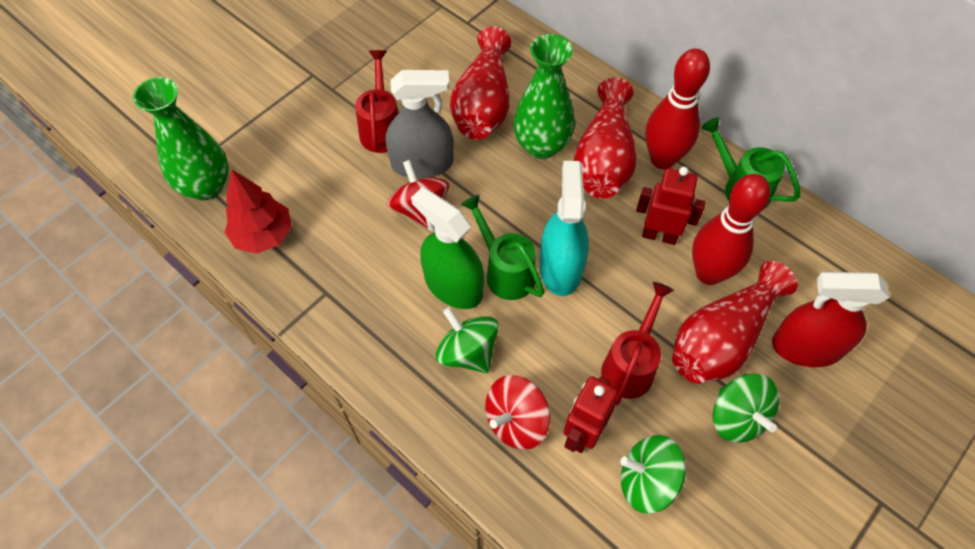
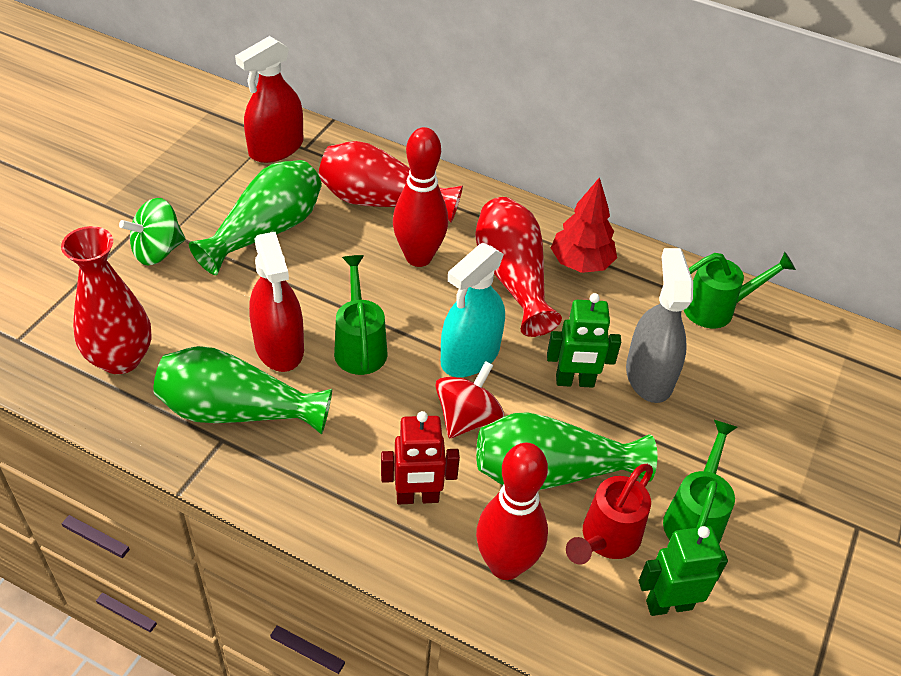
green robot: 0 -> 2
green spinning top: 3 -> 1
green spray bottle: 1 -> 0
green vase: 2 -> 3
green watering can: 2 -> 3
red robot: 2 -> 1
red spinning top: 2 -> 1
red spray bottle: 1 -> 2
red watering can: 2 -> 1

